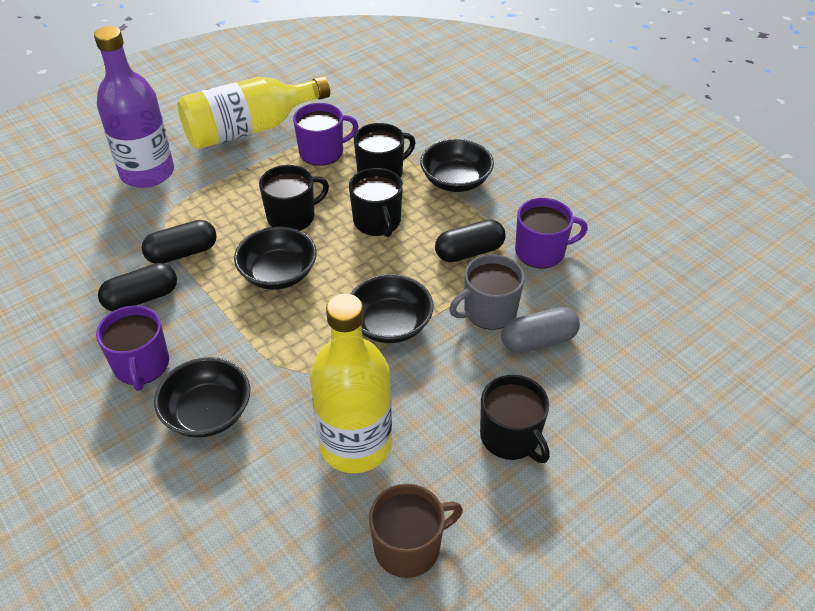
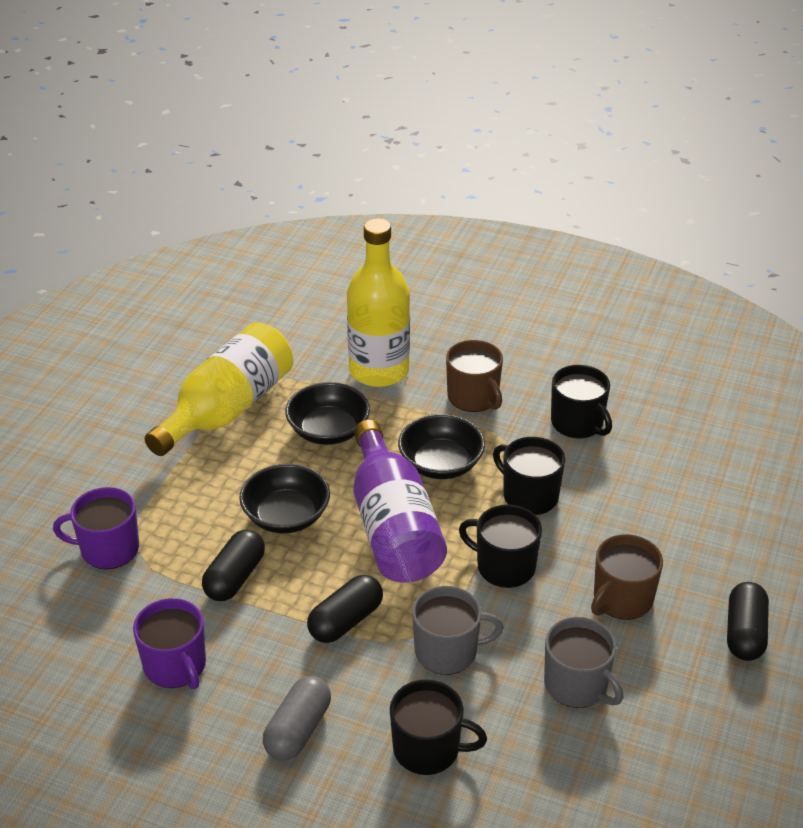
black bowl: 4 -> 3
brown mug: 1 -> 2
grey mug: 1 -> 2
purple mug: 3 -> 2

